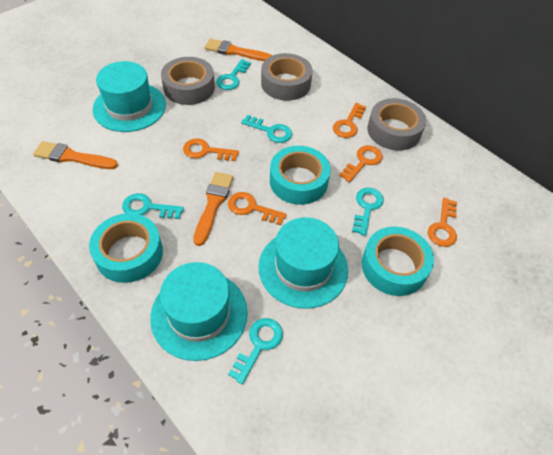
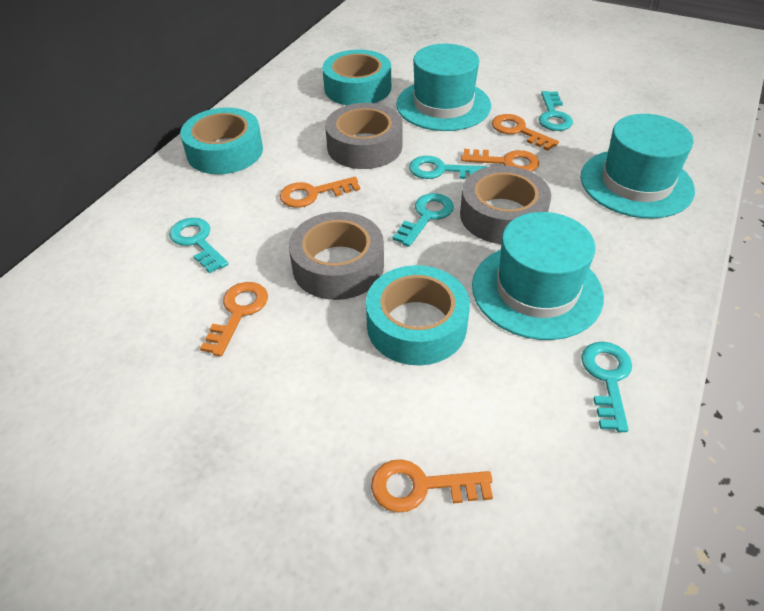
orange brush: 3 -> 0

